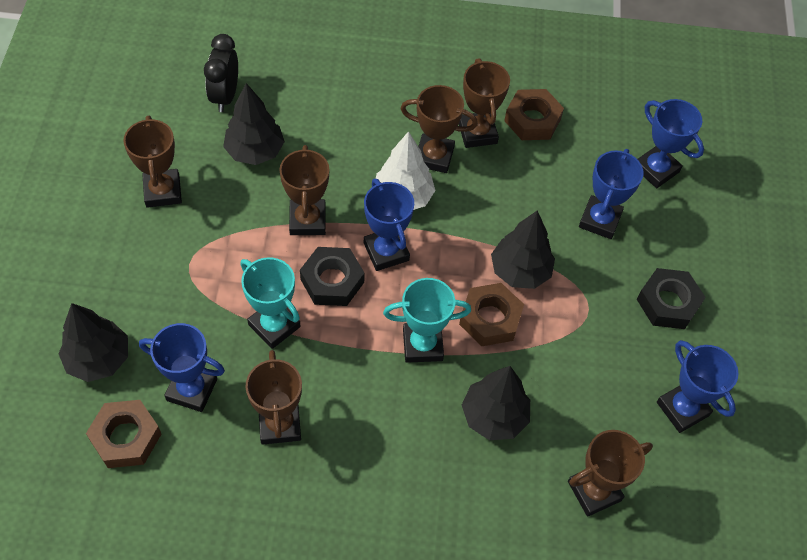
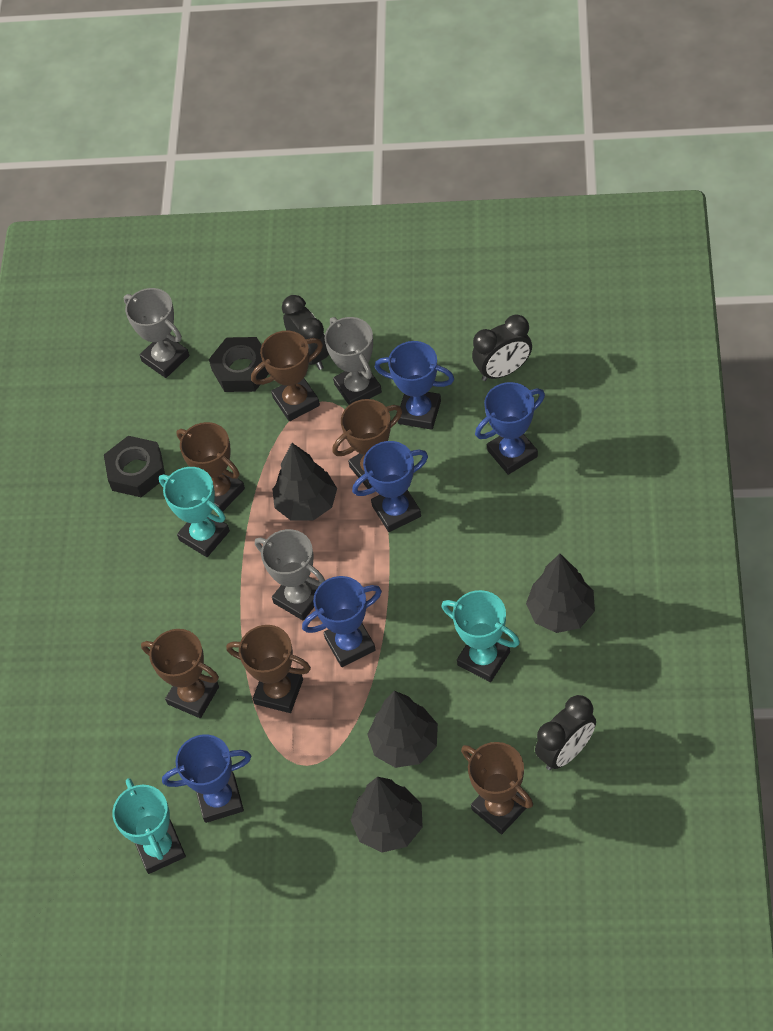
black clock: 1 -> 3
brown nut: 3 -> 0
grey trophy: 0 -> 3
turquoise trophy: 2 -> 3
white tree: 1 -> 0

